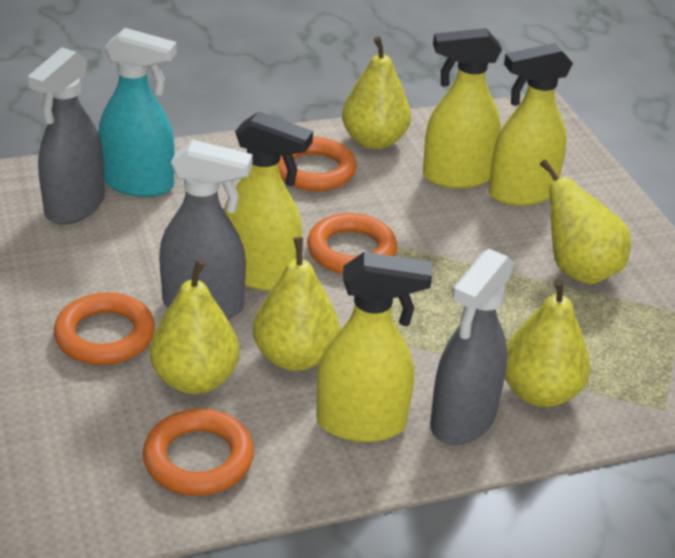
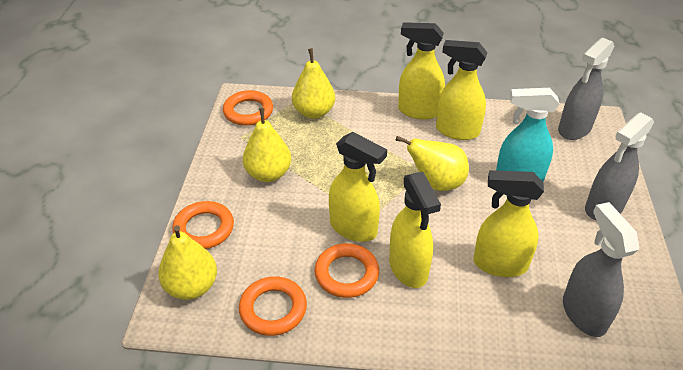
yellow pear: 5 -> 4
yellow spray bottle: 4 -> 5

